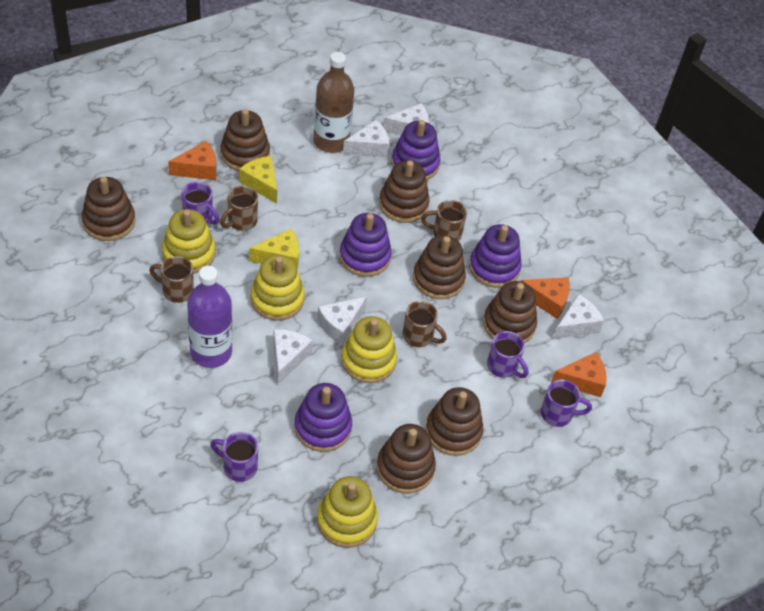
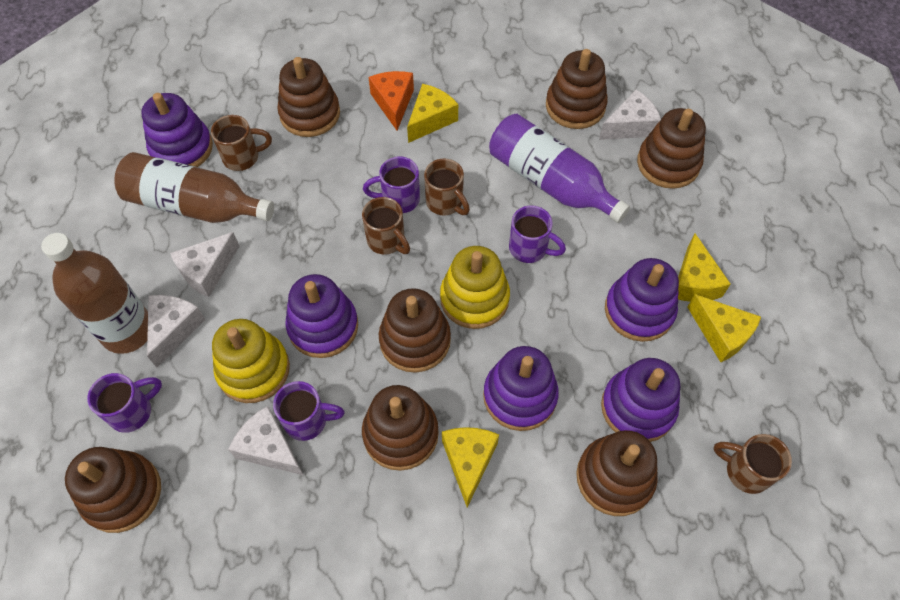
brown bottle: 1 -> 2
orange cheese: 3 -> 1
purple stacking toy: 4 -> 5
white cheese: 5 -> 4
yellow cheese: 2 -> 4
yellow stacking toy: 4 -> 2

